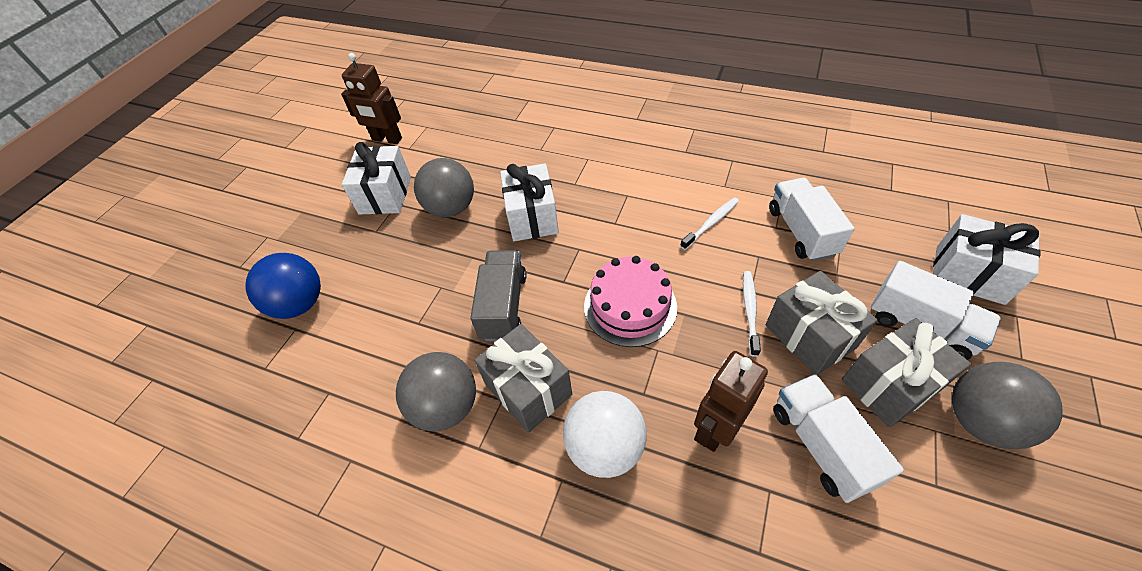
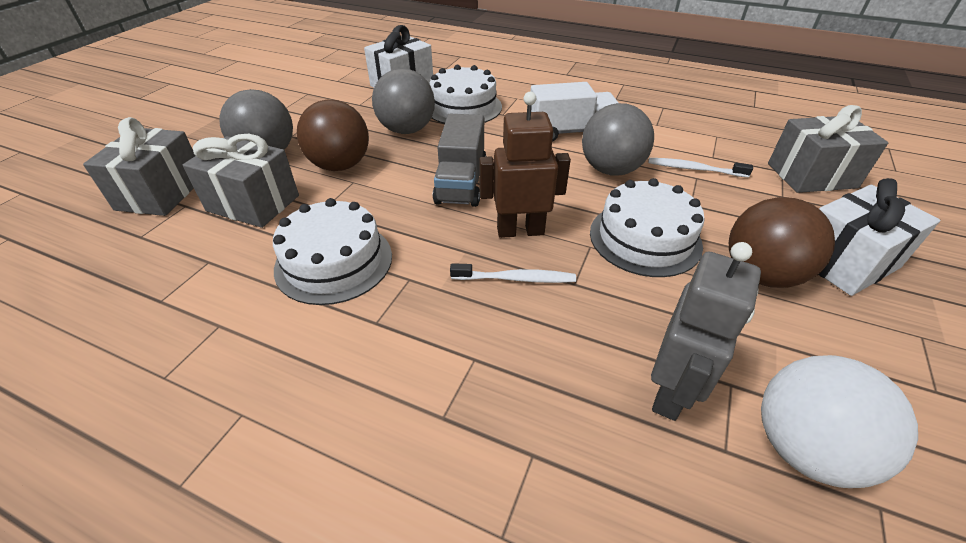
blue ball: 1 -> 0
brown ball: 0 -> 2
brown robot: 2 -> 1
grey robot: 0 -> 1
pink cake: 1 -> 0
white cake: 0 -> 3
white gift: 3 -> 2
white truck: 3 -> 1

